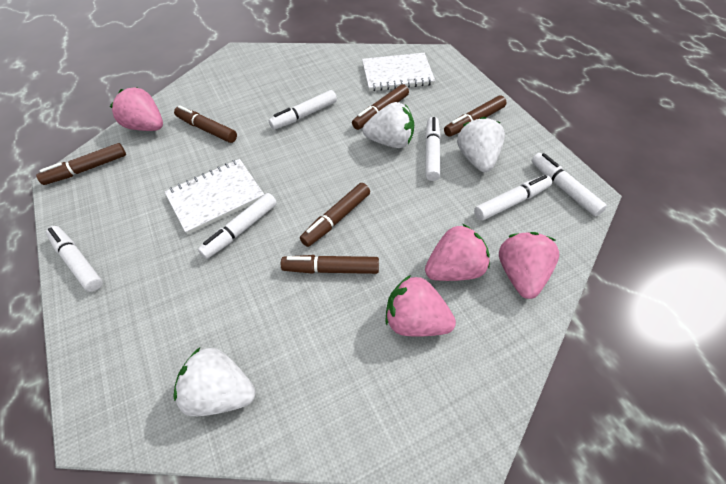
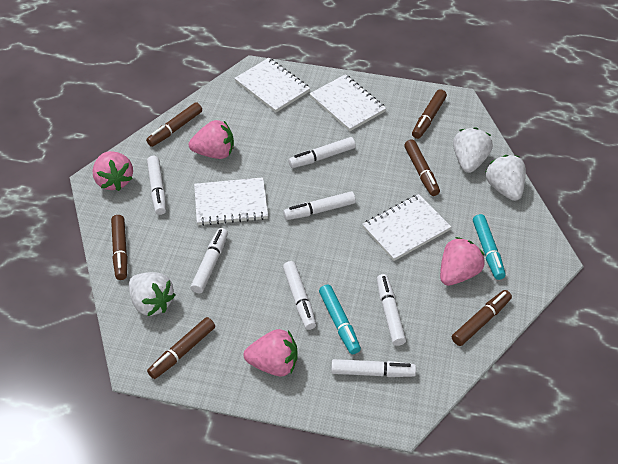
turquoise marker: 0 -> 2
white marker: 6 -> 7
white notebook: 2 -> 4

